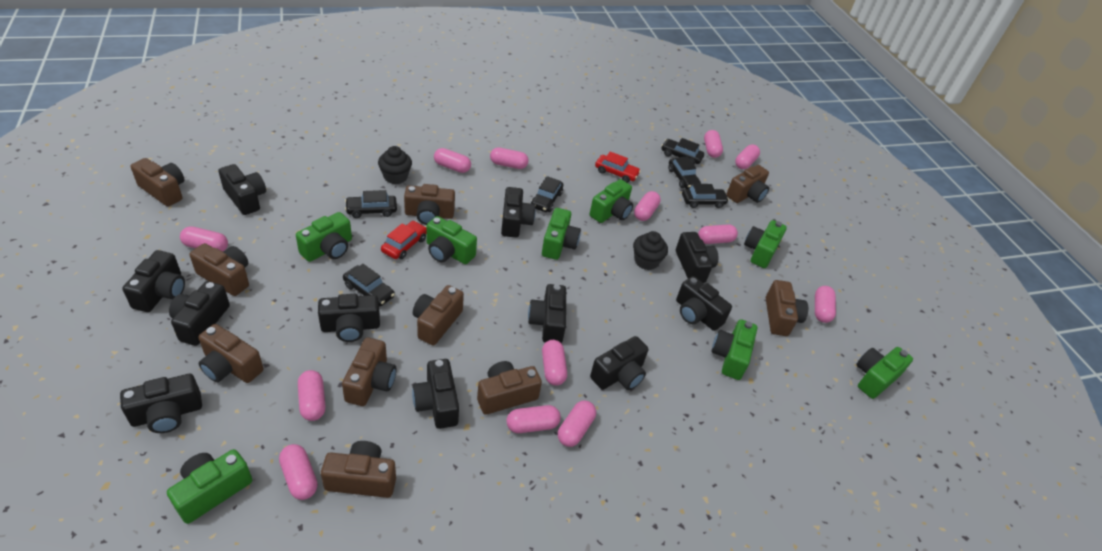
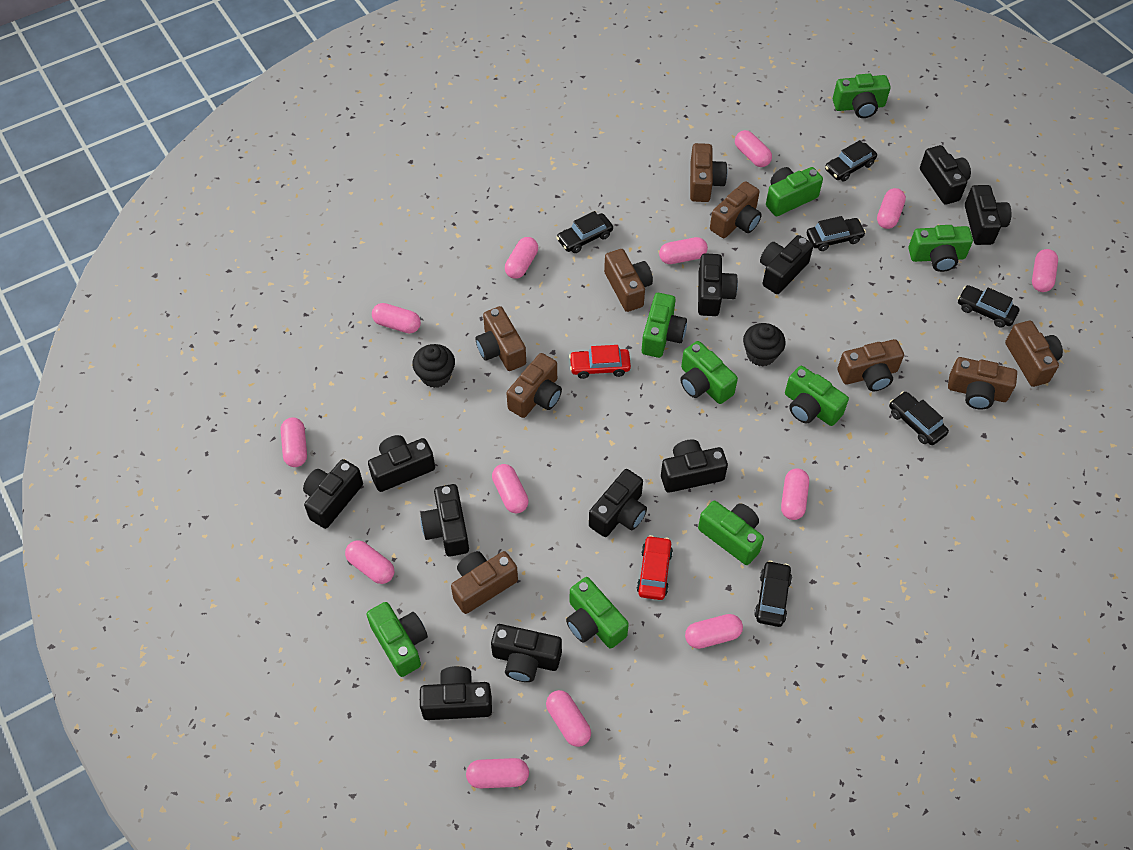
brown camera: 10 -> 9
green camera: 8 -> 9

